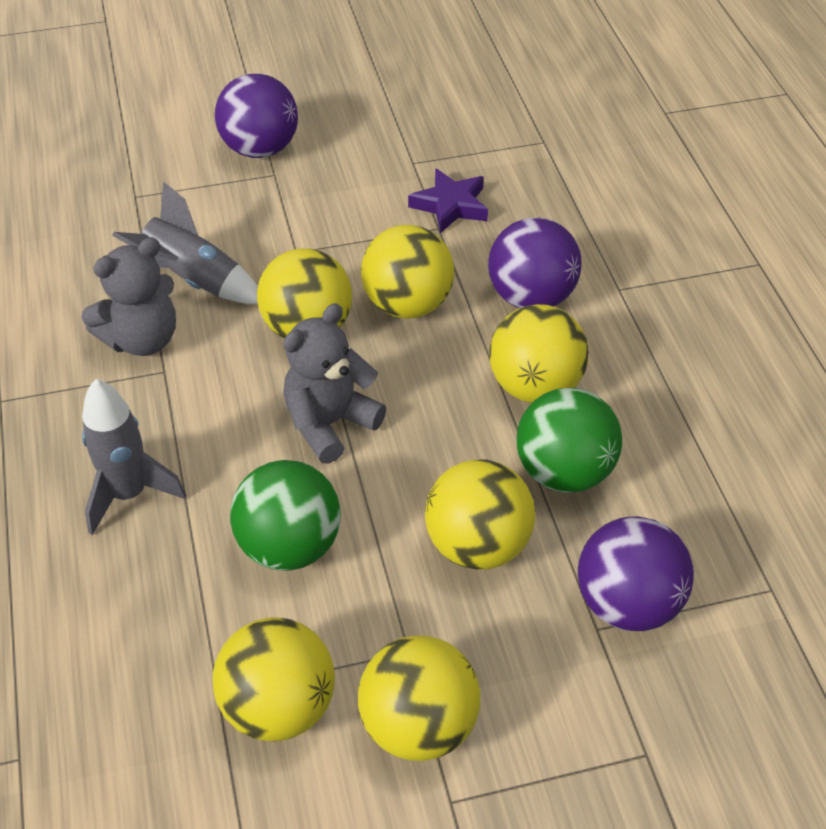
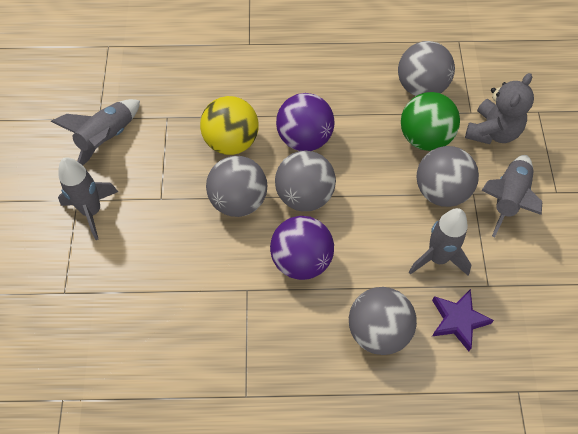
green ball: 2 -> 1
grey ball: 0 -> 5
grey rocket: 2 -> 4
grey teddy bear: 2 -> 1
purple ball: 3 -> 2
yellow ball: 6 -> 1

